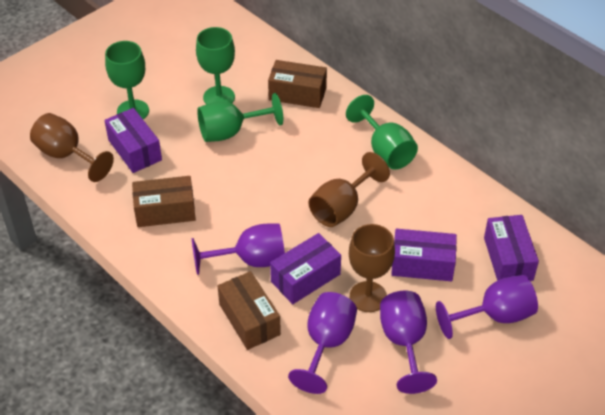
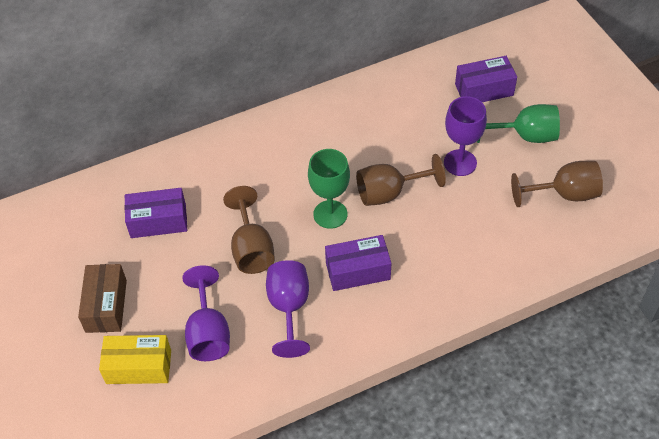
brown box: 3 -> 1
green goblet: 4 -> 2
purple box: 4 -> 3
purple goblet: 4 -> 3
yellow box: 0 -> 1

